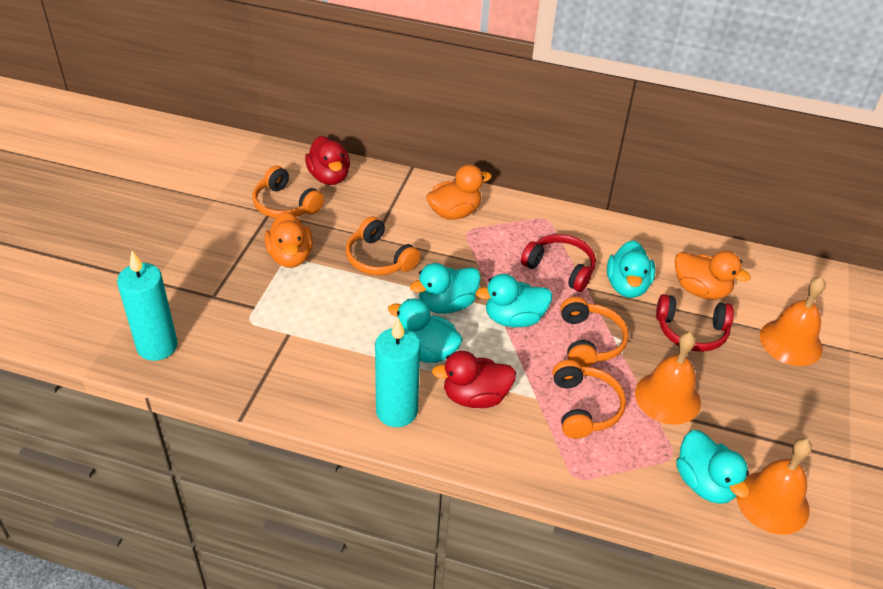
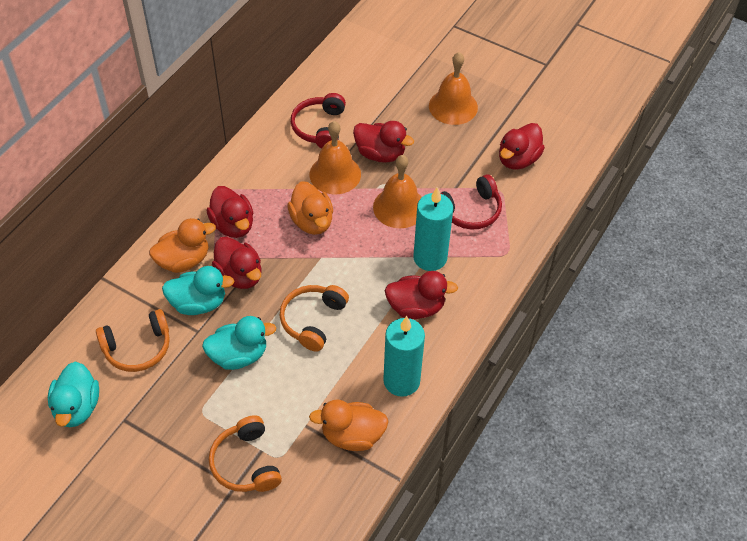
orange headphones: 4 -> 3
red duck: 2 -> 5
turquoise duck: 5 -> 3

